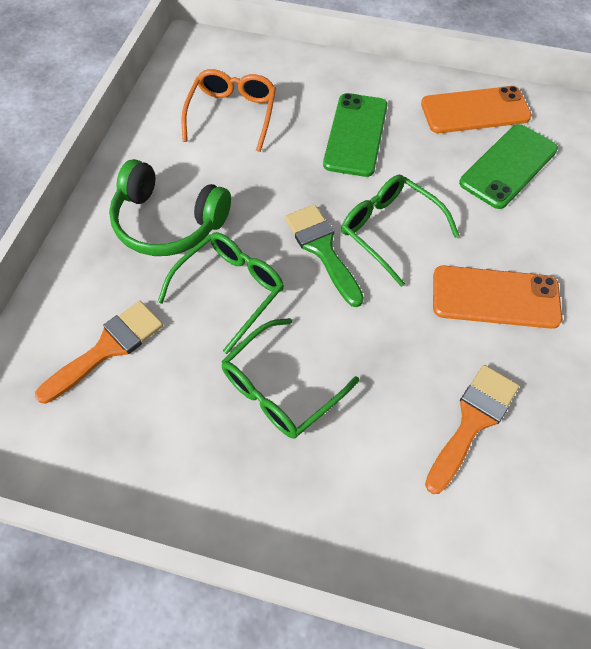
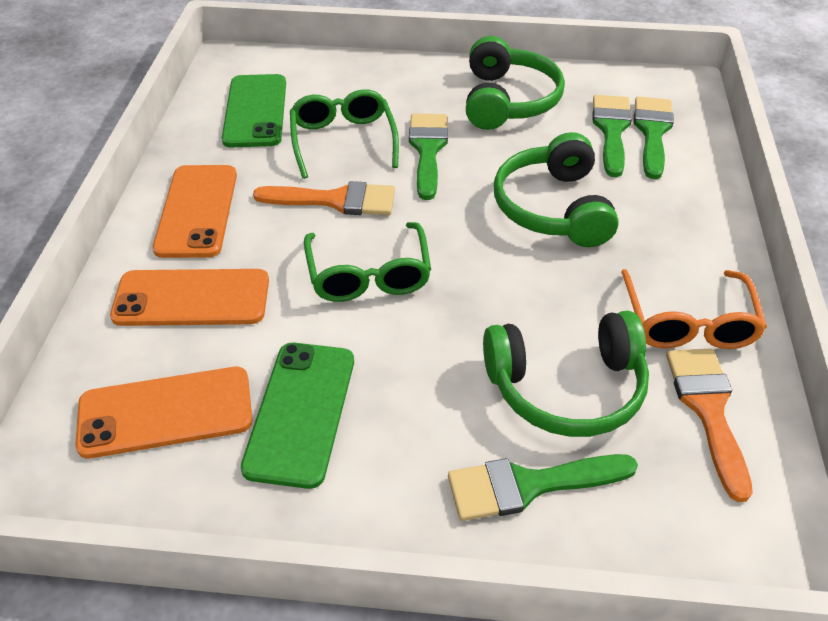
green brush: 1 -> 4
green glasses: 3 -> 2
green headphones: 1 -> 3
orange phone: 2 -> 3

